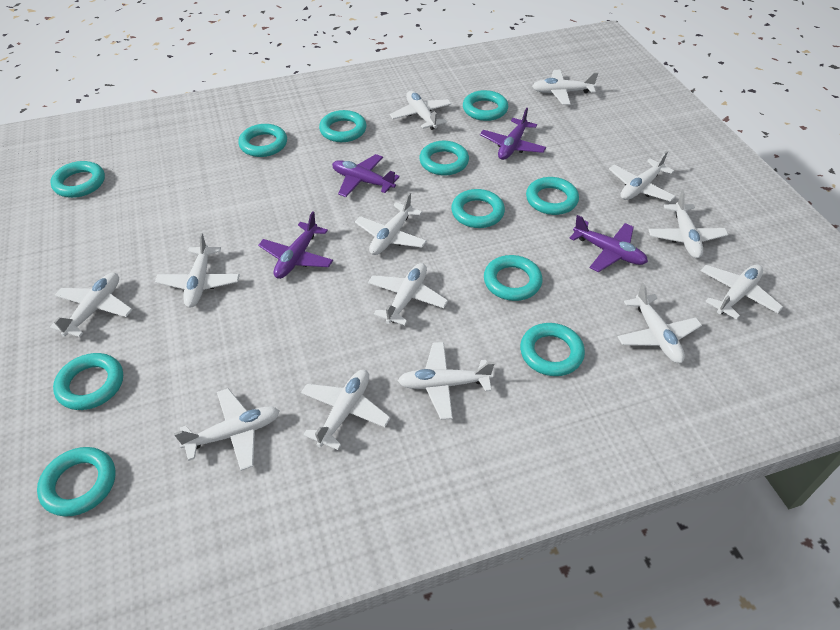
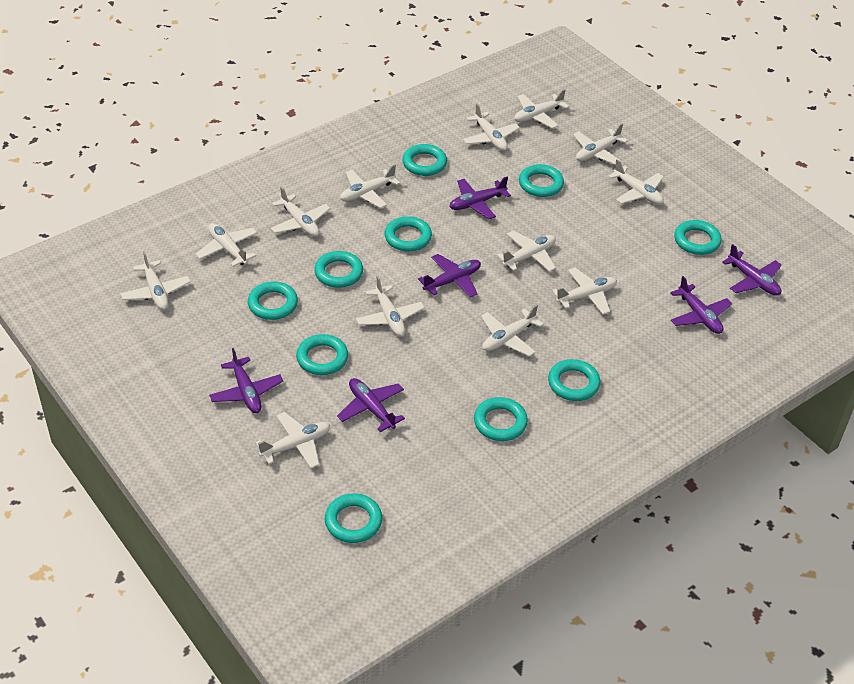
purple plane: 4 -> 6
turquoise ring: 11 -> 10

